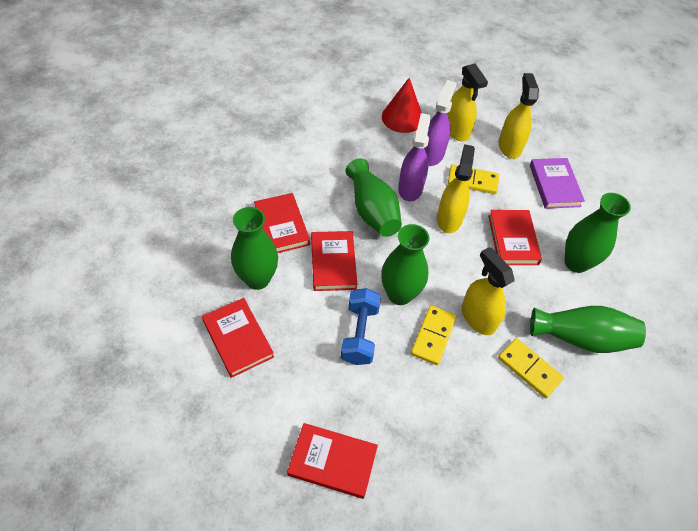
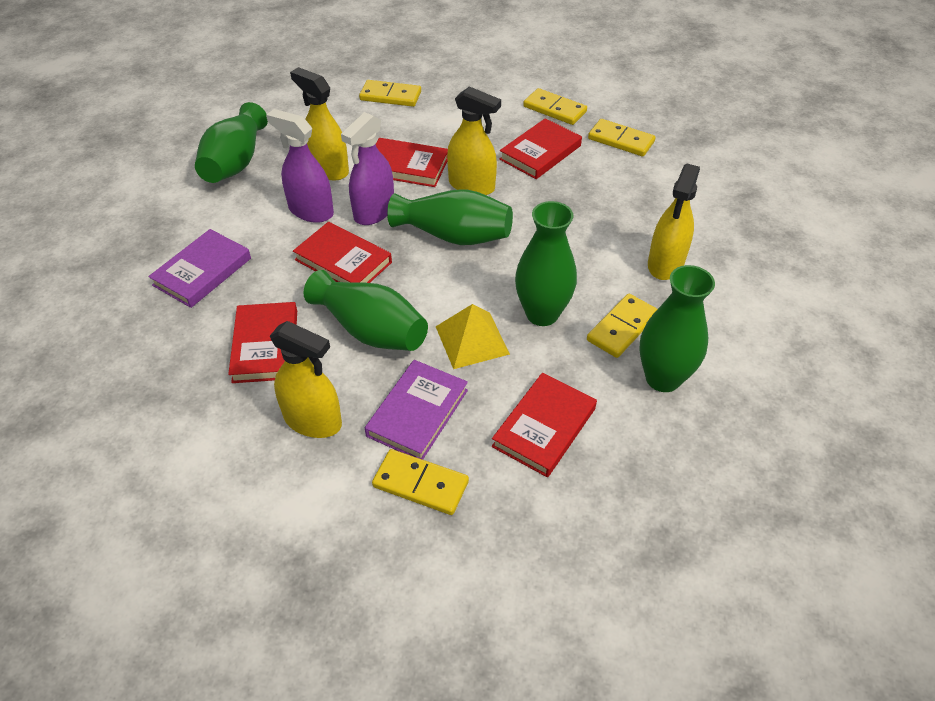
blue dumbbell: 1 -> 0
purple book: 1 -> 2
red cone: 1 -> 0
yellow domino: 3 -> 5
yellow pyramid: 0 -> 1

